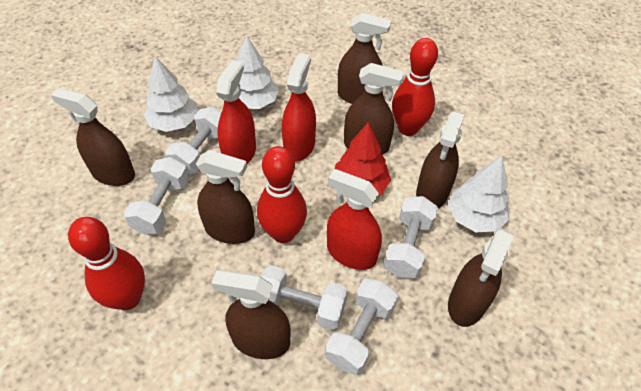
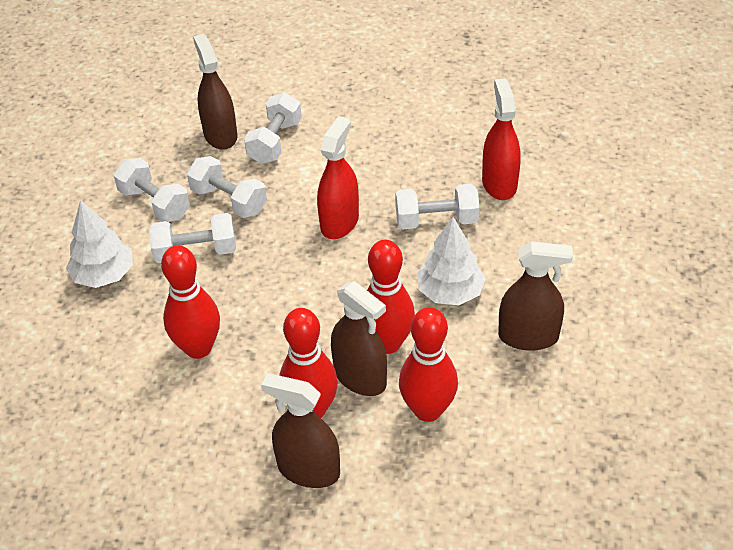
brown spray bottle: 7 -> 4
red bowling pin: 3 -> 4
red spray bottle: 3 -> 2
red tree: 1 -> 0
white tree: 3 -> 2

